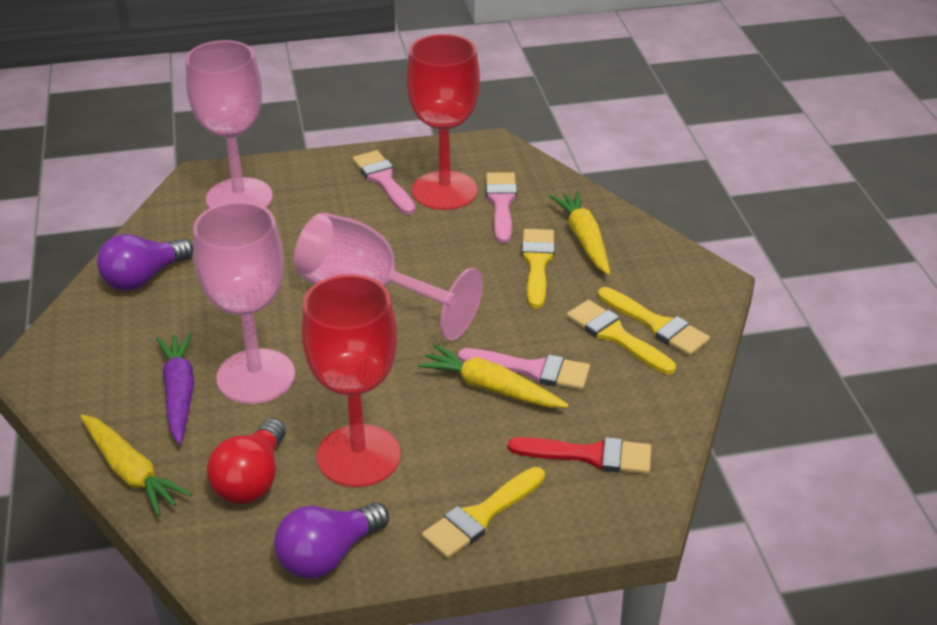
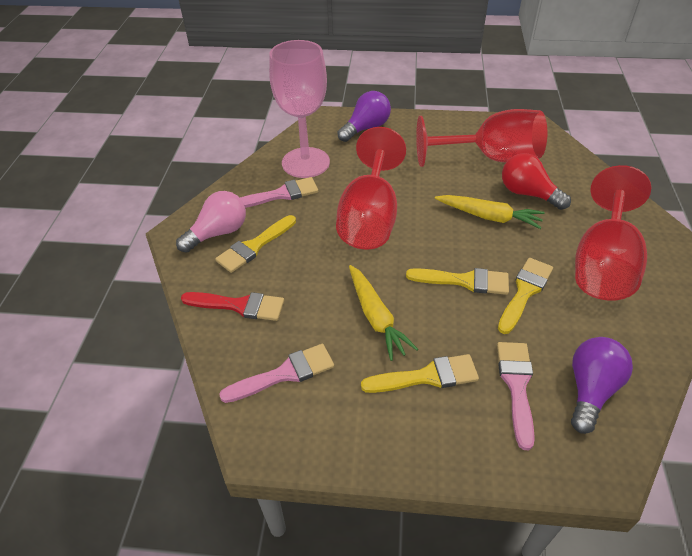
pink goblet: 3 -> 1
pink light bulb: 0 -> 1
purple carrot: 1 -> 0
red goblet: 2 -> 3
yellow carrot: 3 -> 2

